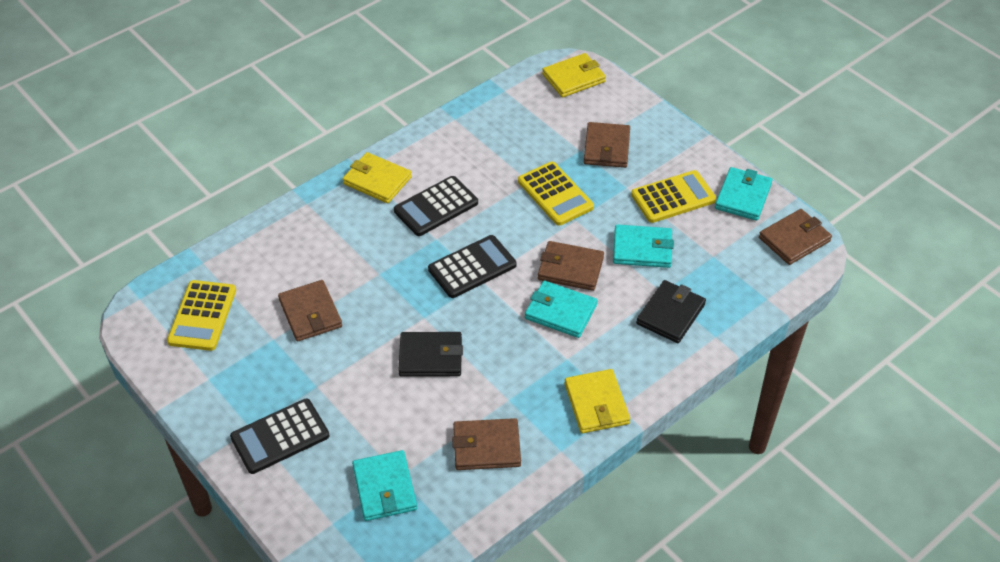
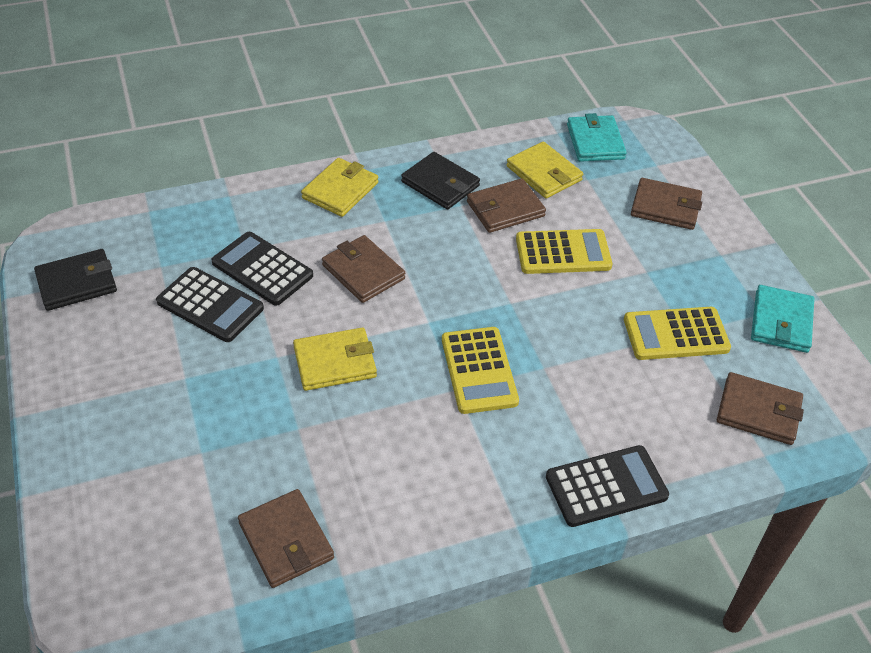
turquoise wallet: 4 -> 2

